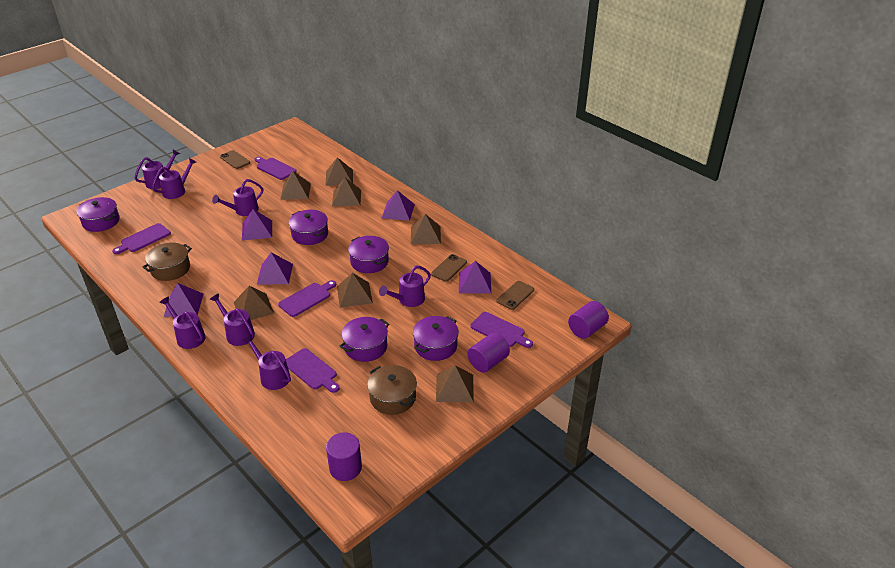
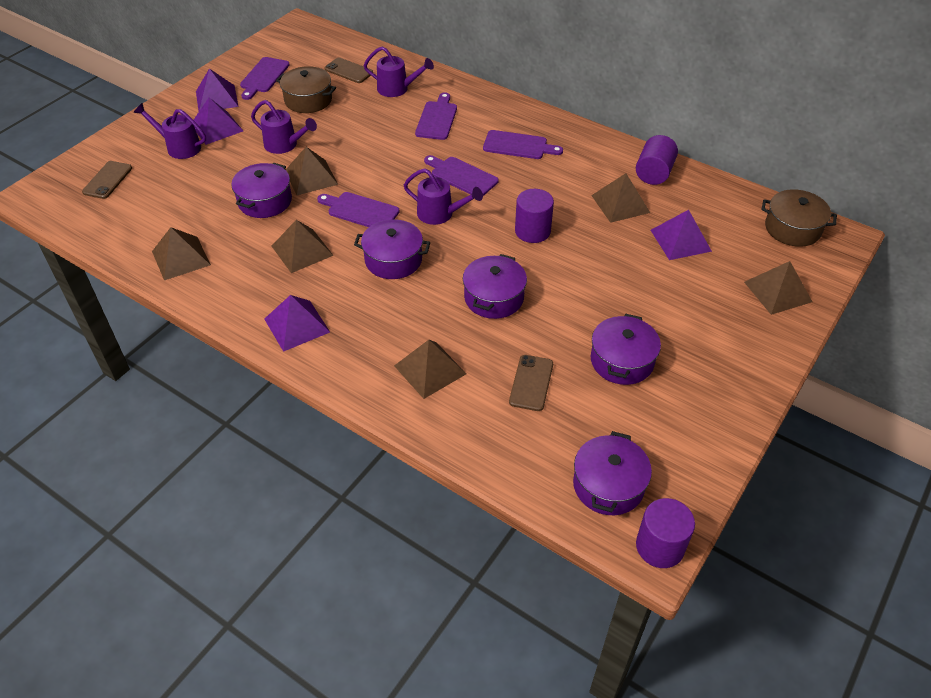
brown pyramid: 7 -> 6
purple pyramid: 5 -> 4
purple watering can: 7 -> 4

